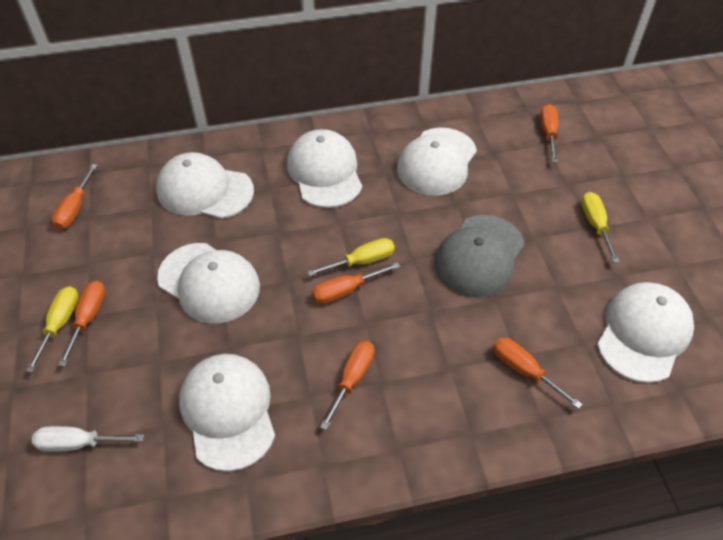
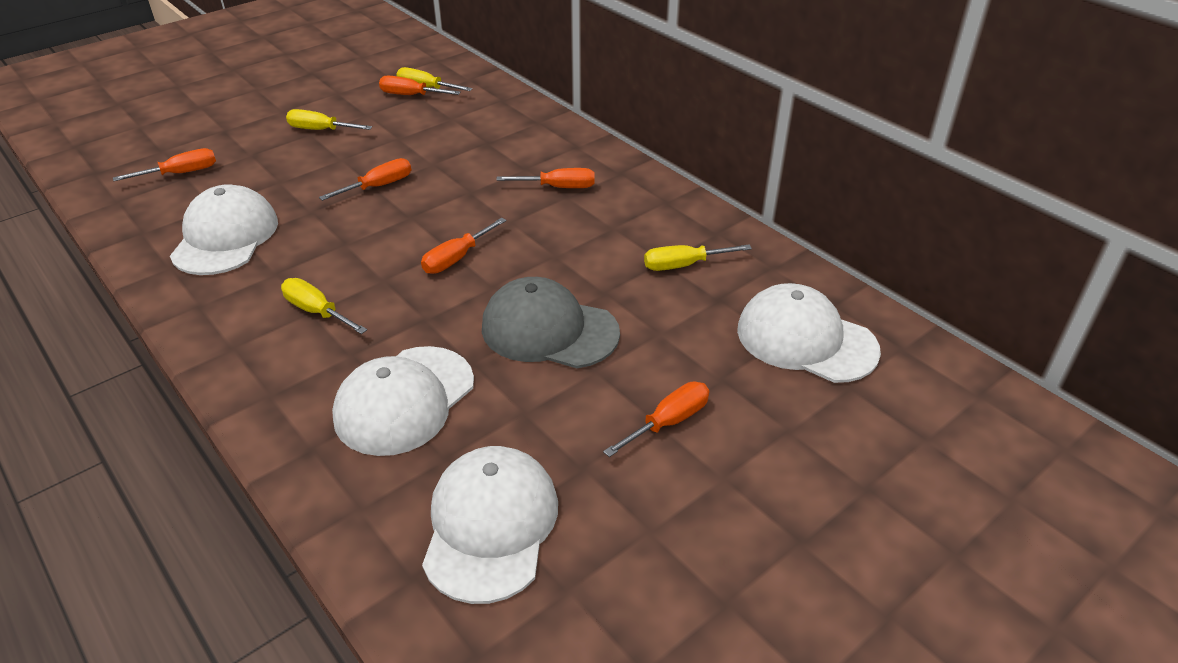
white cap: 6 -> 4
white screwdriver: 1 -> 0
yellow screwdriver: 3 -> 4

